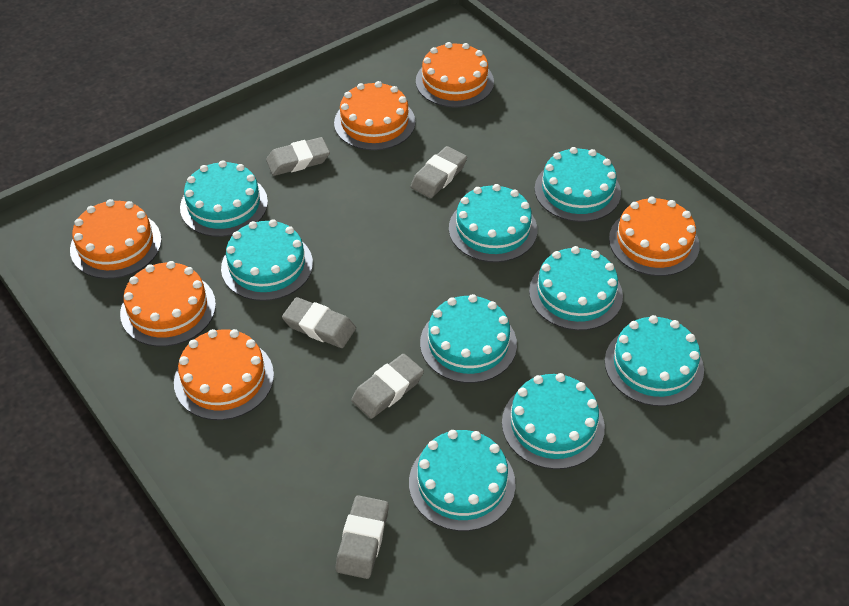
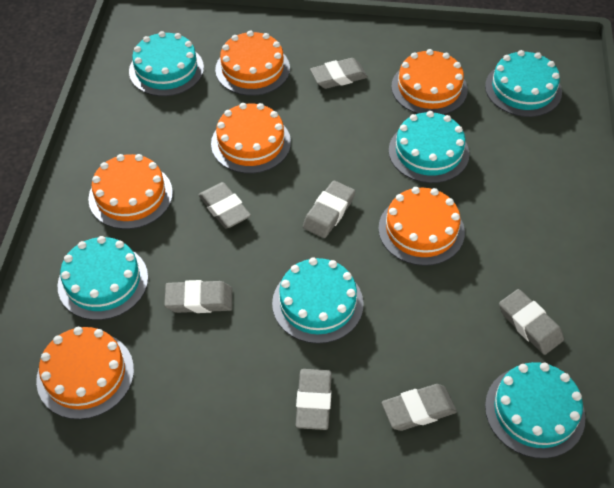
grey eraser: 5 -> 7
turquoise cake: 9 -> 6

